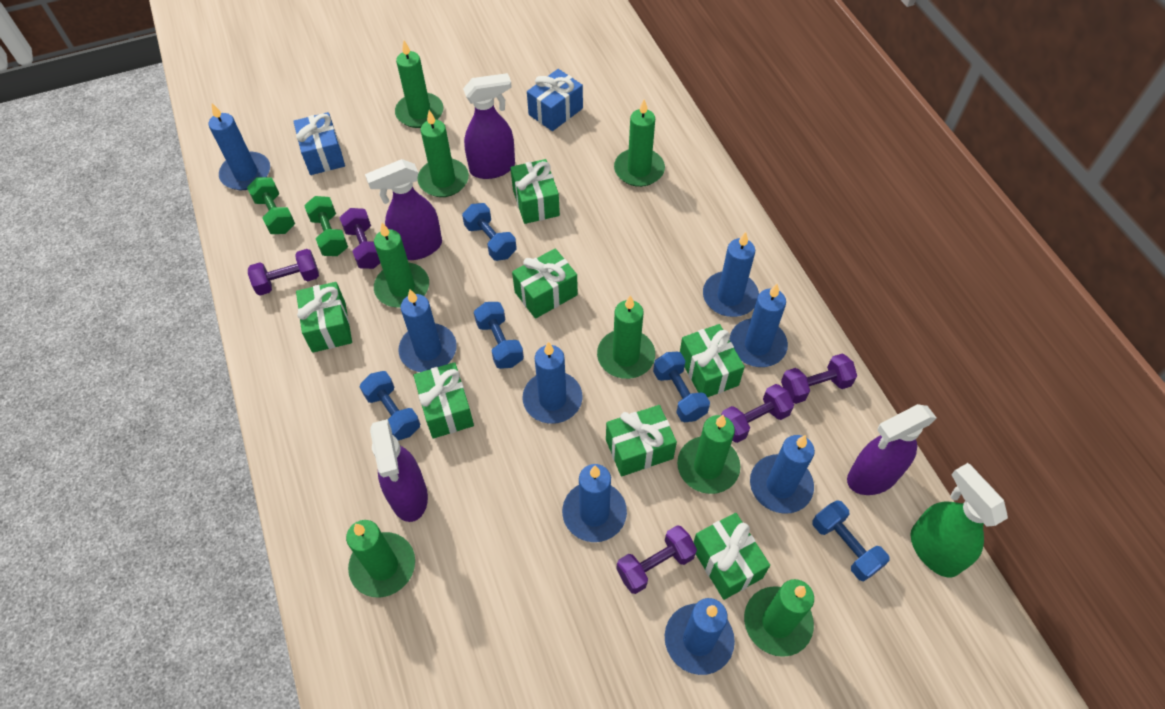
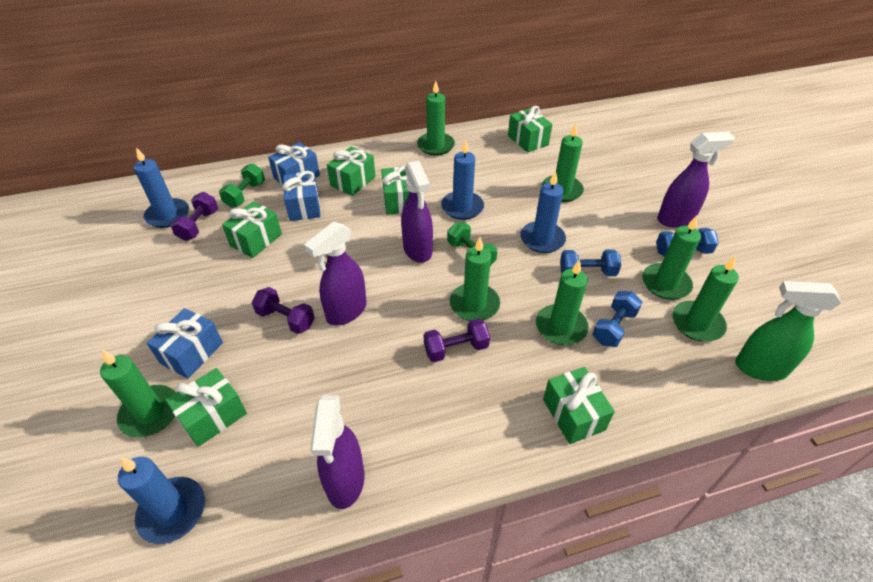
blue candle: 8 -> 4
blue dumbbell: 5 -> 3
blue gift: 2 -> 3
green candle: 8 -> 7
green gift: 7 -> 6
purple dumbbell: 5 -> 3

